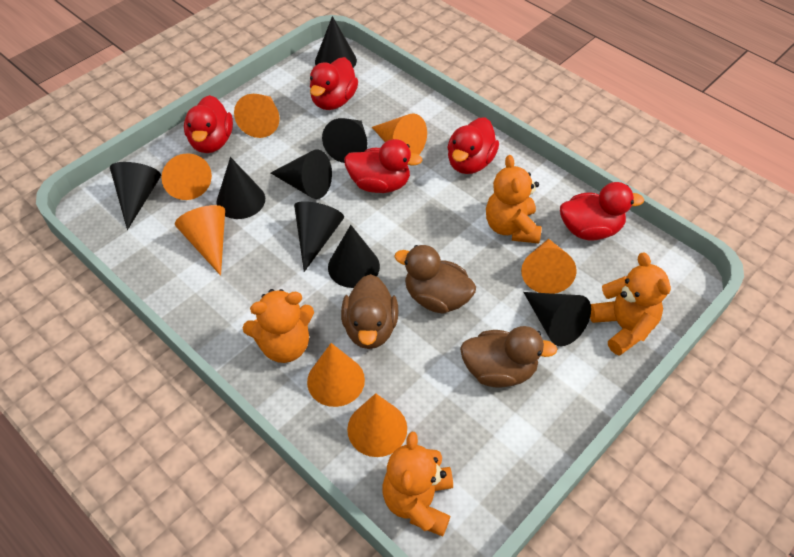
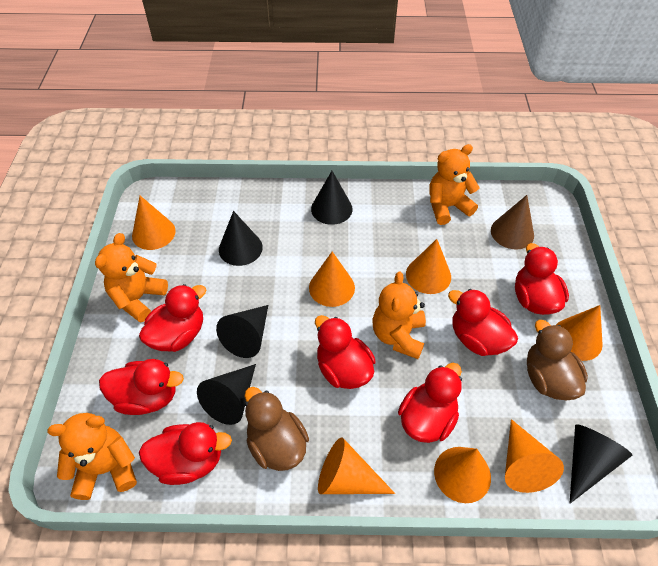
black cone: 8 -> 5
brown cone: 0 -> 1
brown duck: 3 -> 2
red duck: 5 -> 7

